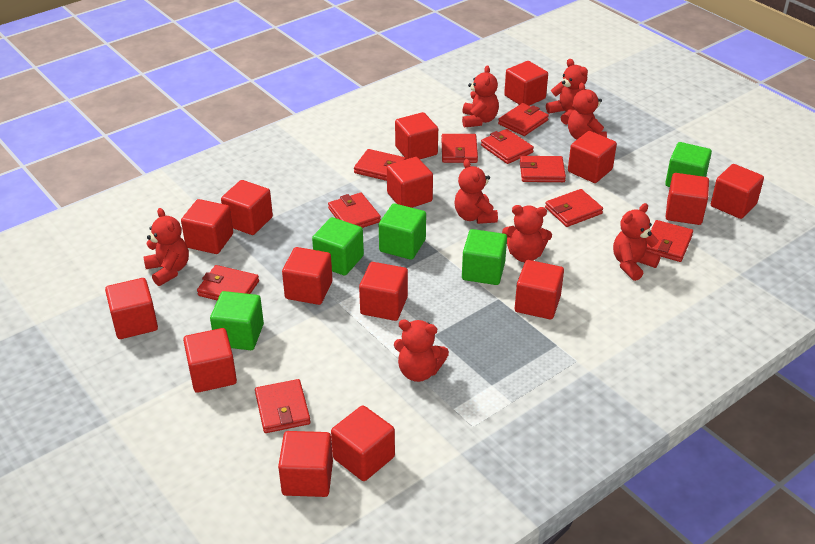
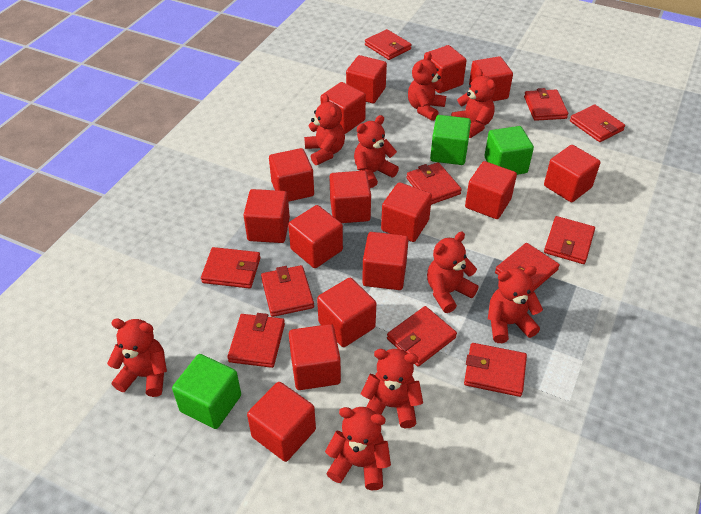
green cube: 5 -> 3
red teddy bear: 8 -> 9
red wallet: 10 -> 11

